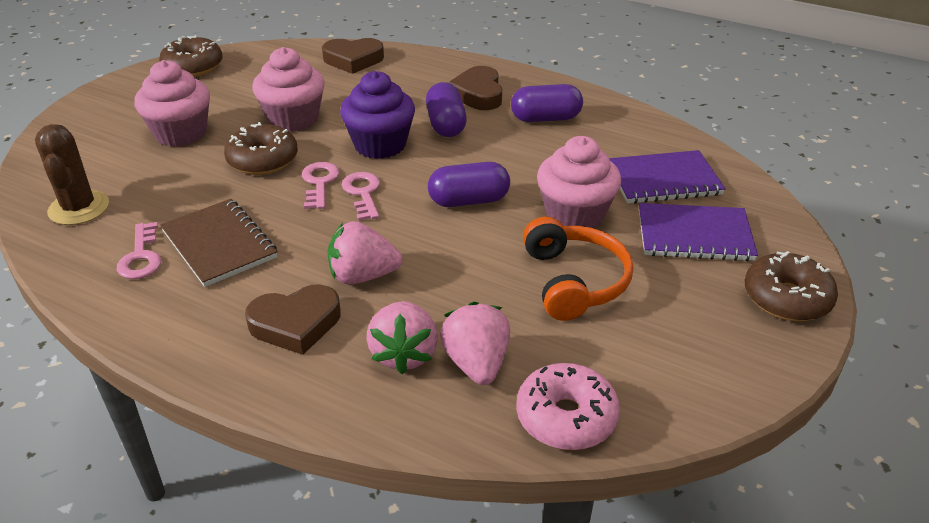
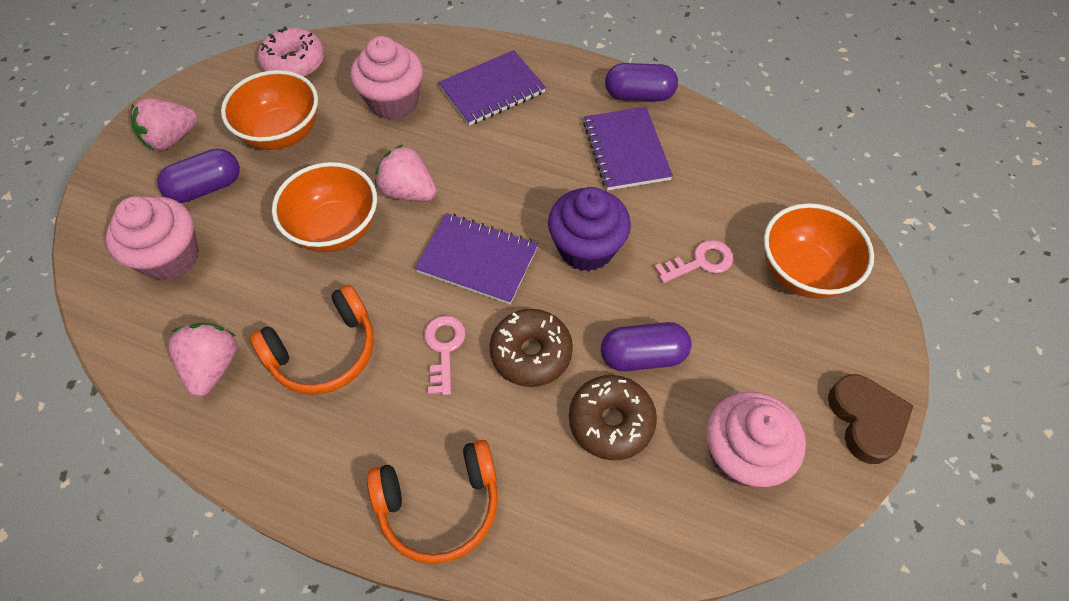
brown cactus: 1 -> 0
brown donut: 3 -> 2
brown heart: 3 -> 1
brown notebook: 1 -> 0
orange bowl: 0 -> 3
orange headphones: 1 -> 2
pink key: 3 -> 2
purple notebook: 2 -> 3

